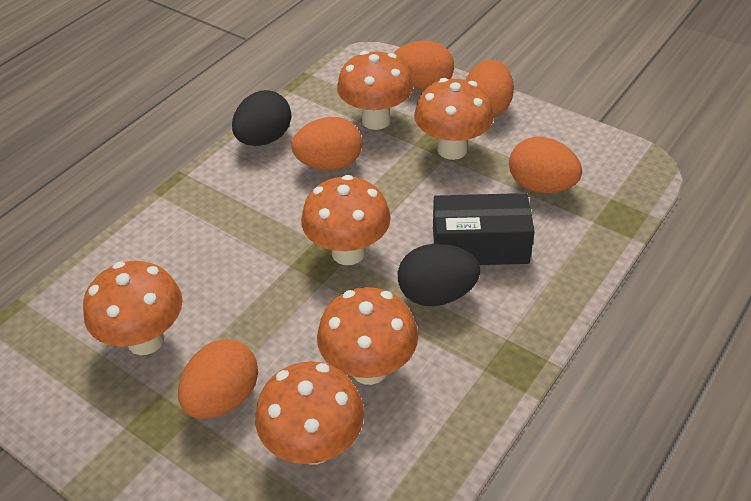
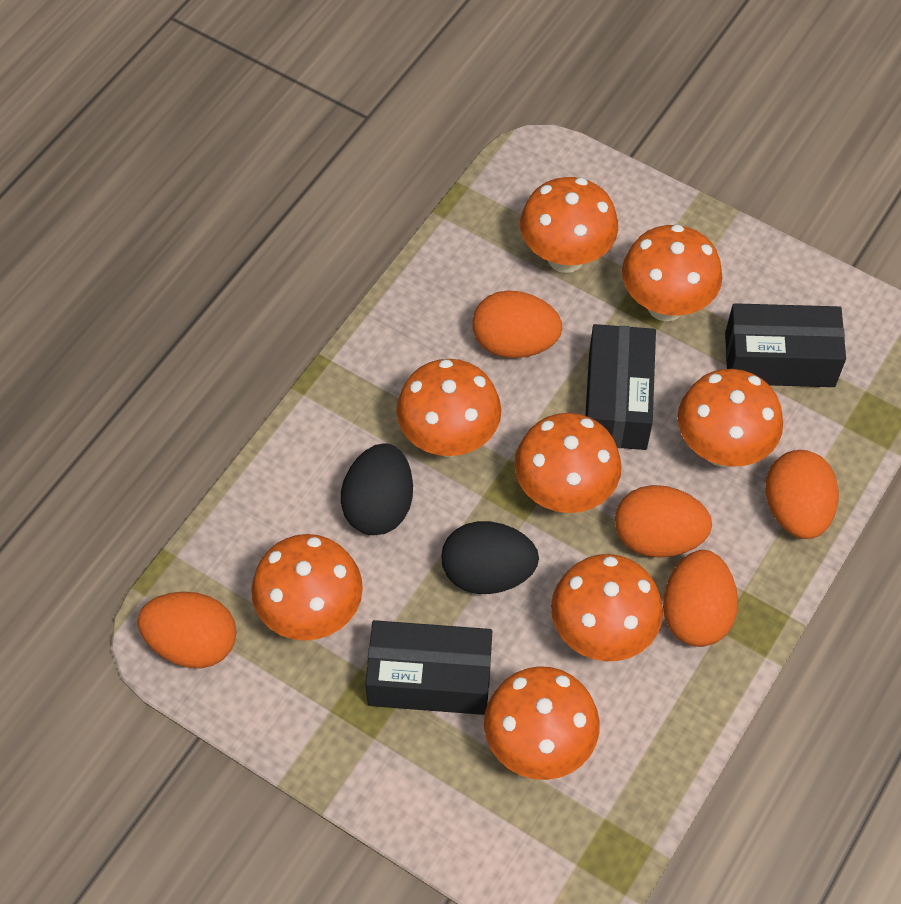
black box: 1 -> 3
orange mushroom: 6 -> 8

